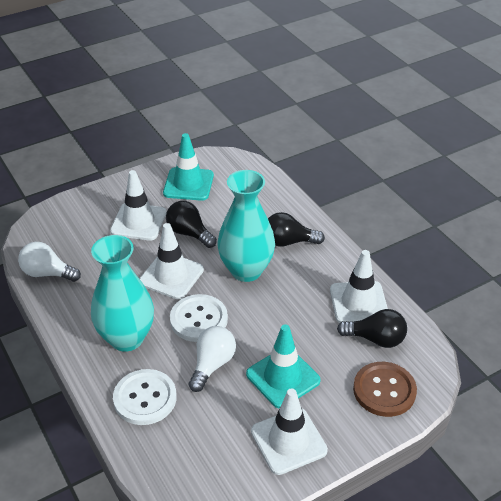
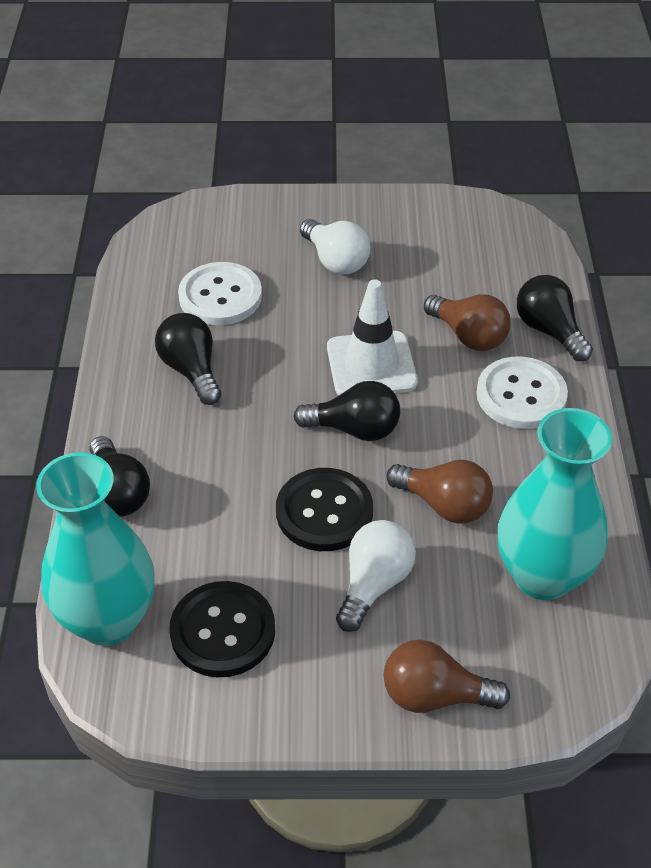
black button: 0 -> 2
black light bulb: 3 -> 4
brown button: 1 -> 0
brown light bulb: 0 -> 3
turquoise traffic cone: 2 -> 0
white traffic cone: 4 -> 1

